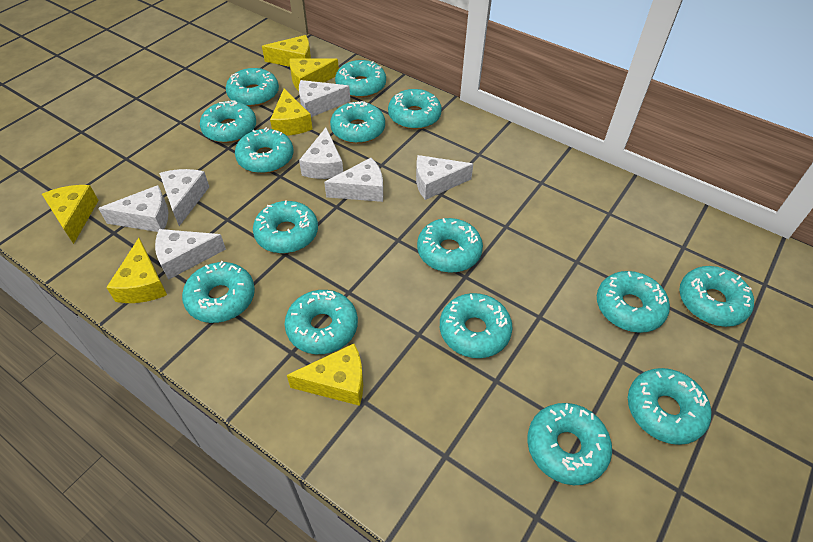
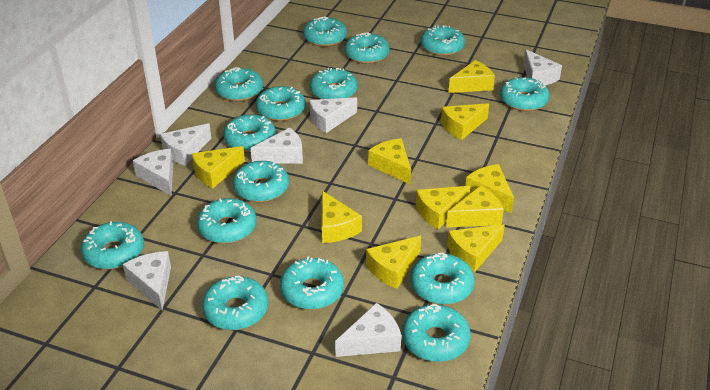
yellow cheese: 6 -> 10

